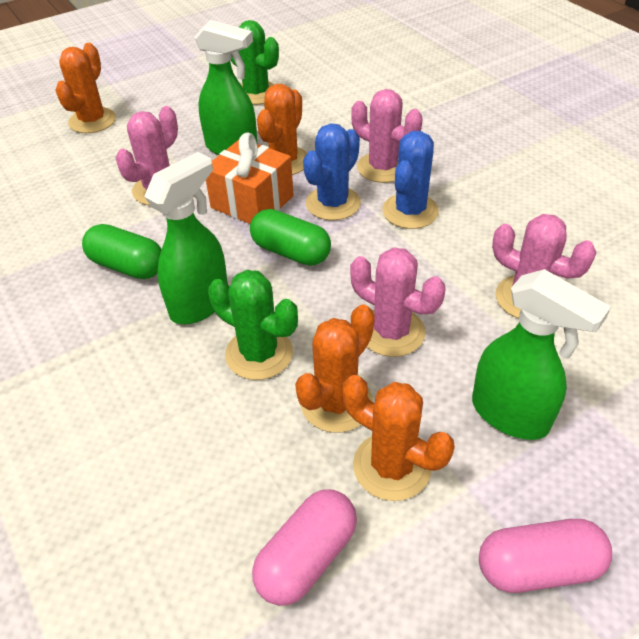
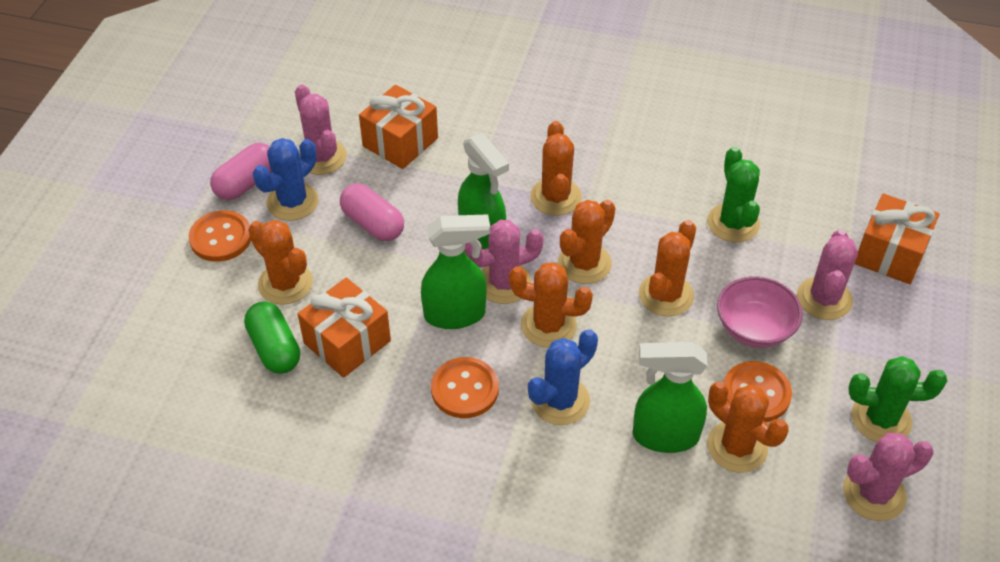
green capsule: 2 -> 1
orange button: 0 -> 3
orange cactus: 4 -> 6
orange gift: 1 -> 3
pink bowl: 0 -> 1

